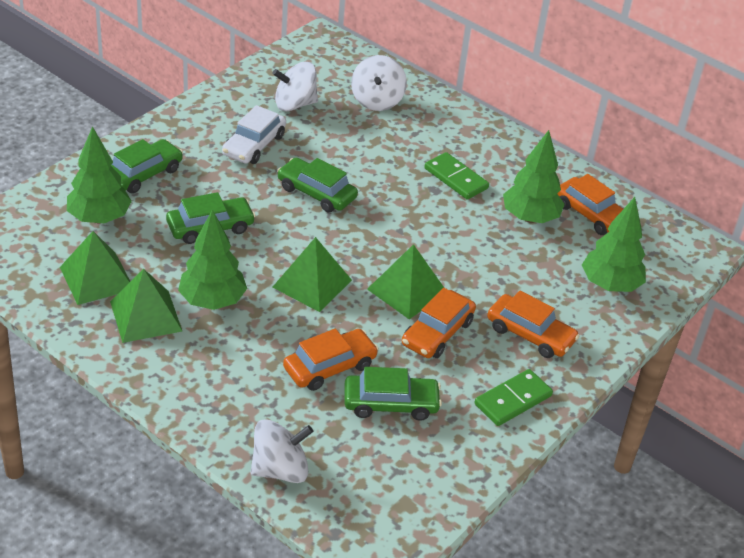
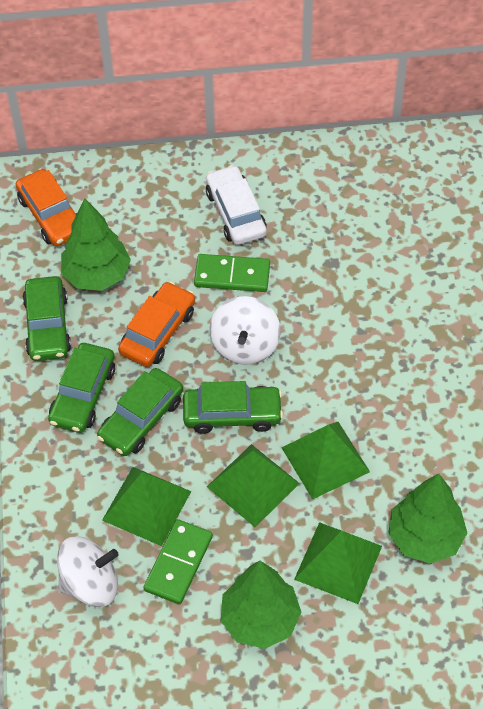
green tree: 4 -> 3
orange car: 4 -> 2
white spinning top: 3 -> 2

